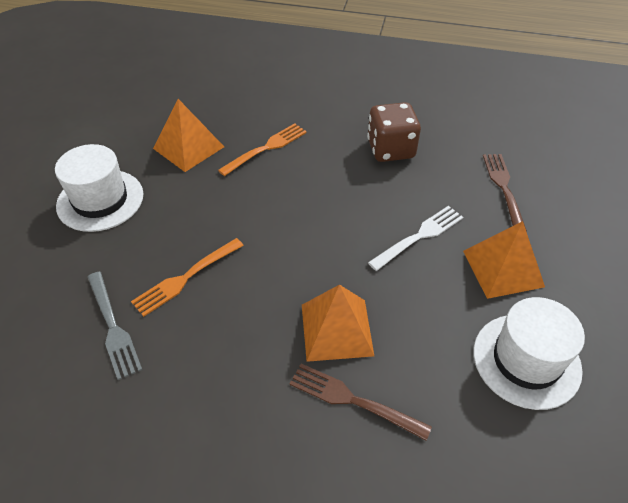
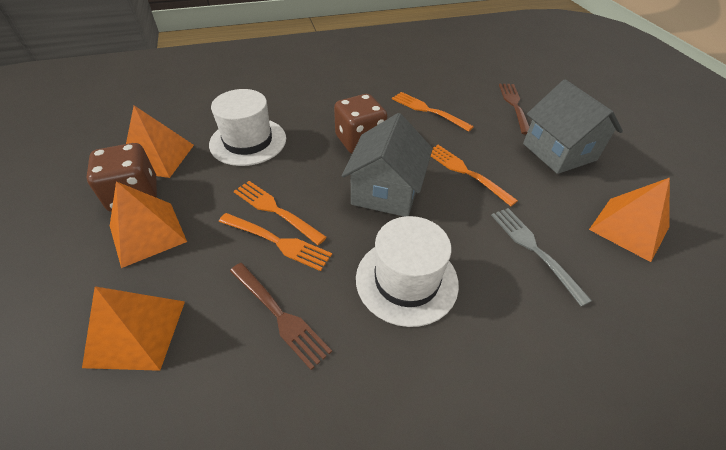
brown dice: 1 -> 2
grey house: 0 -> 2
orange fork: 2 -> 4
orange pyramid: 3 -> 4
white fork: 1 -> 0

